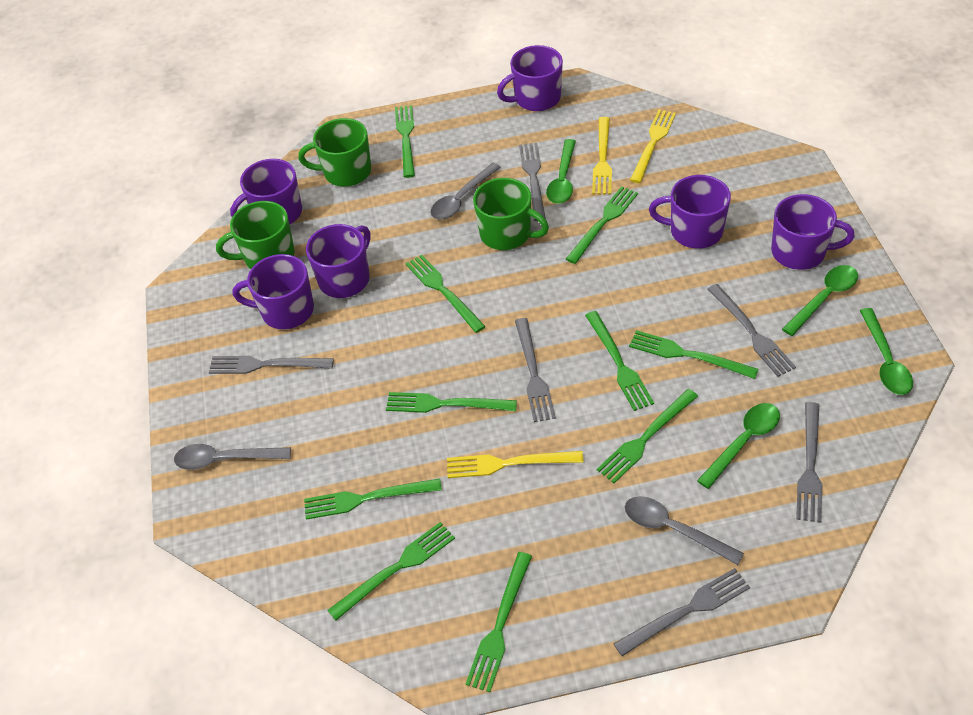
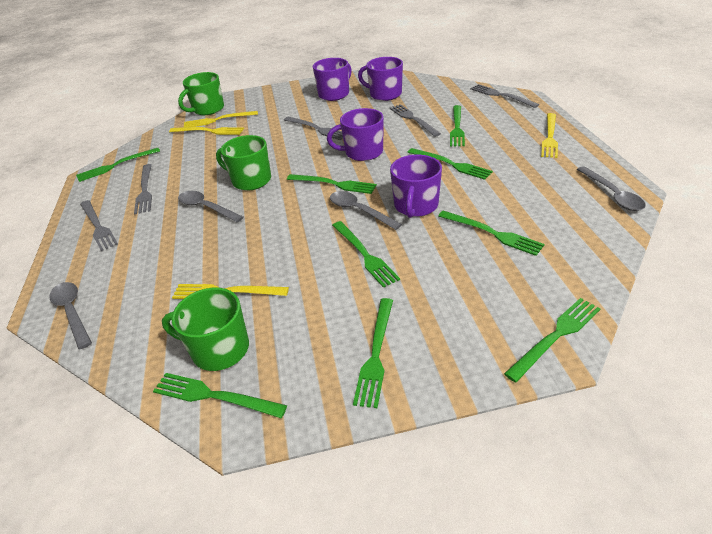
green fork: 10 -> 9
green spoon: 4 -> 0
grey fork: 6 -> 5
grey spoon: 3 -> 4
purple mug: 6 -> 4
yellow fork: 3 -> 4

